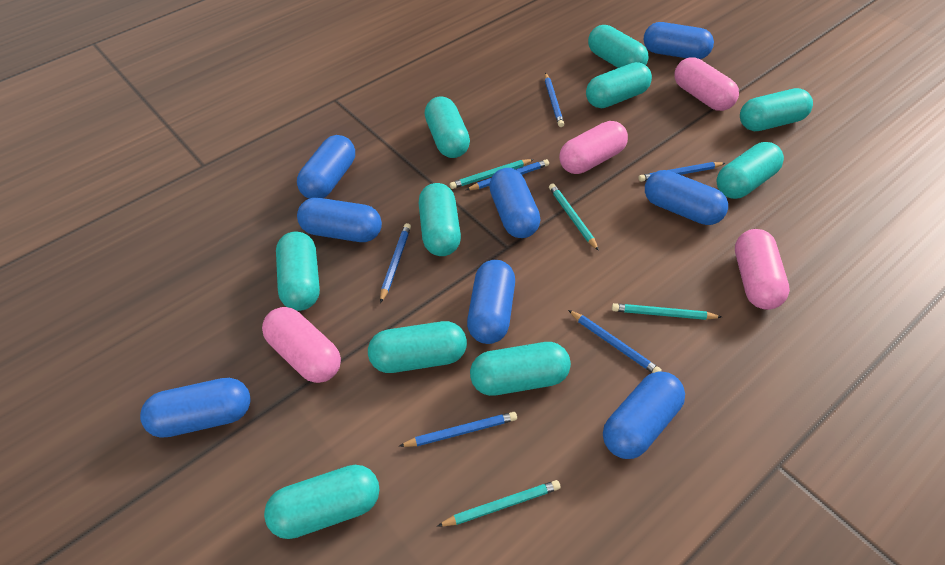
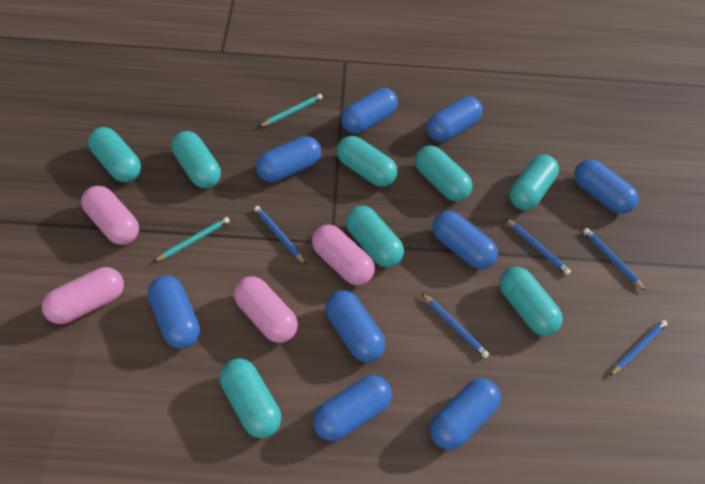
blue capsule: 8 -> 9
blue pencil: 6 -> 5
turquoise capsule: 10 -> 8
turquoise pencil: 4 -> 2

